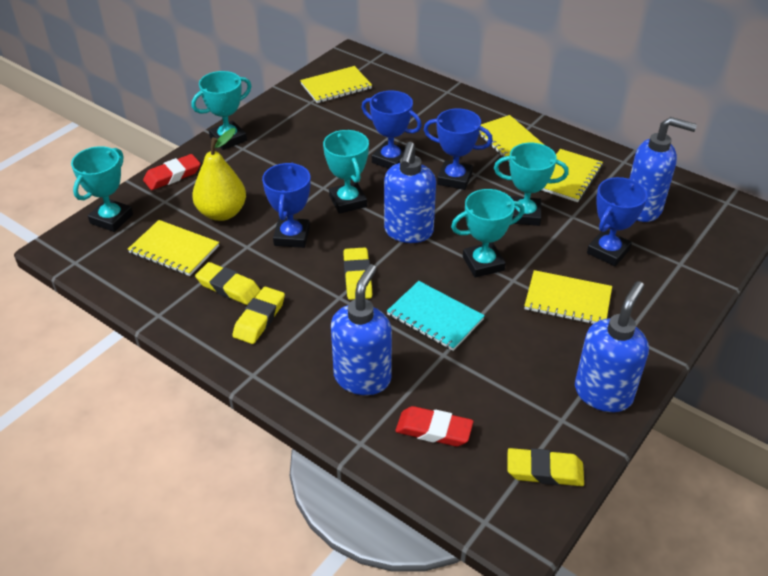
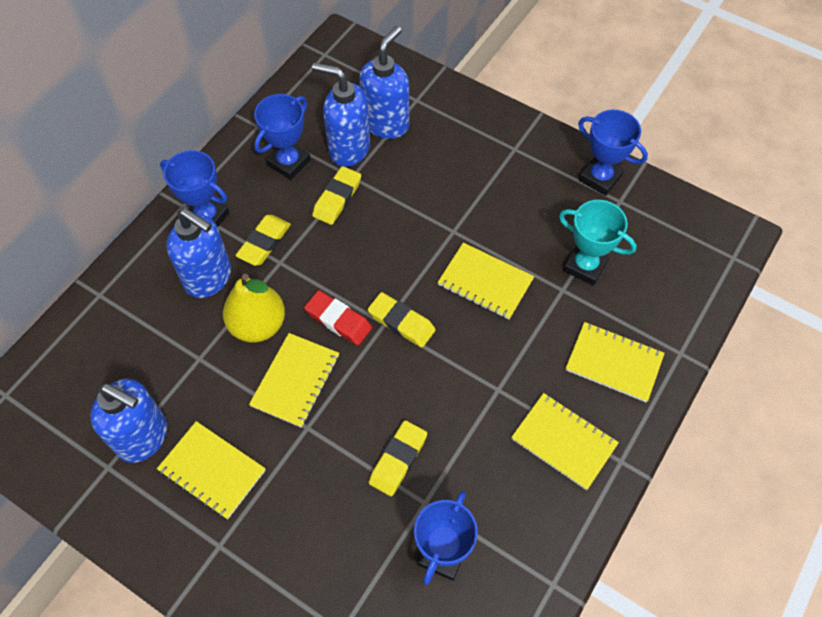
red eraser: 2 -> 1
turquoise notebook: 1 -> 0
turquoise trophy: 5 -> 1

